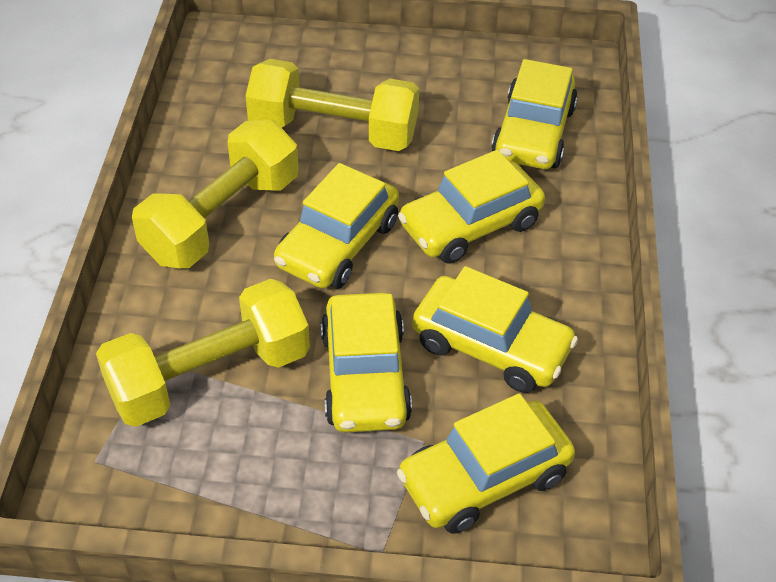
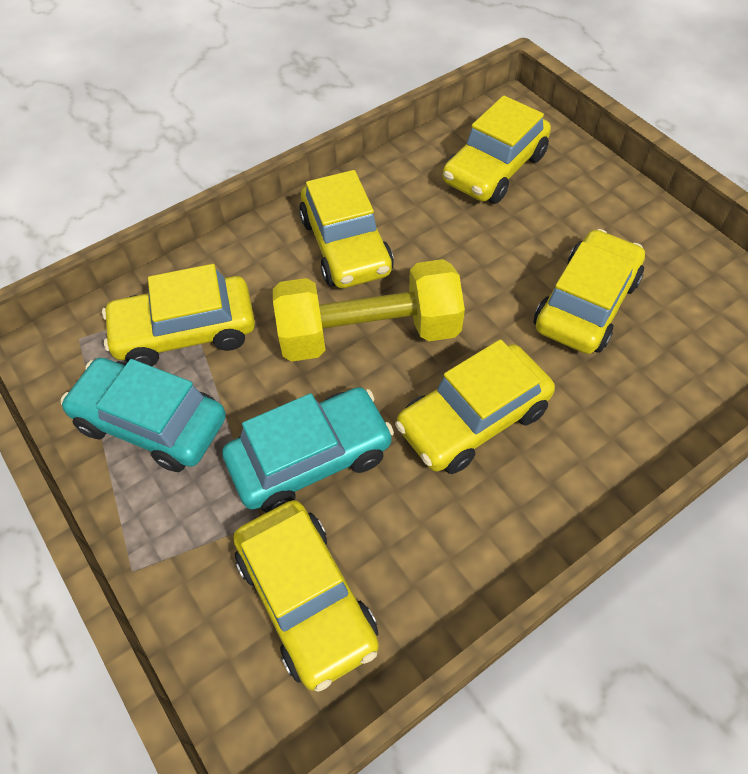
turquoise car: 0 -> 2
yellow dumbbell: 3 -> 1

